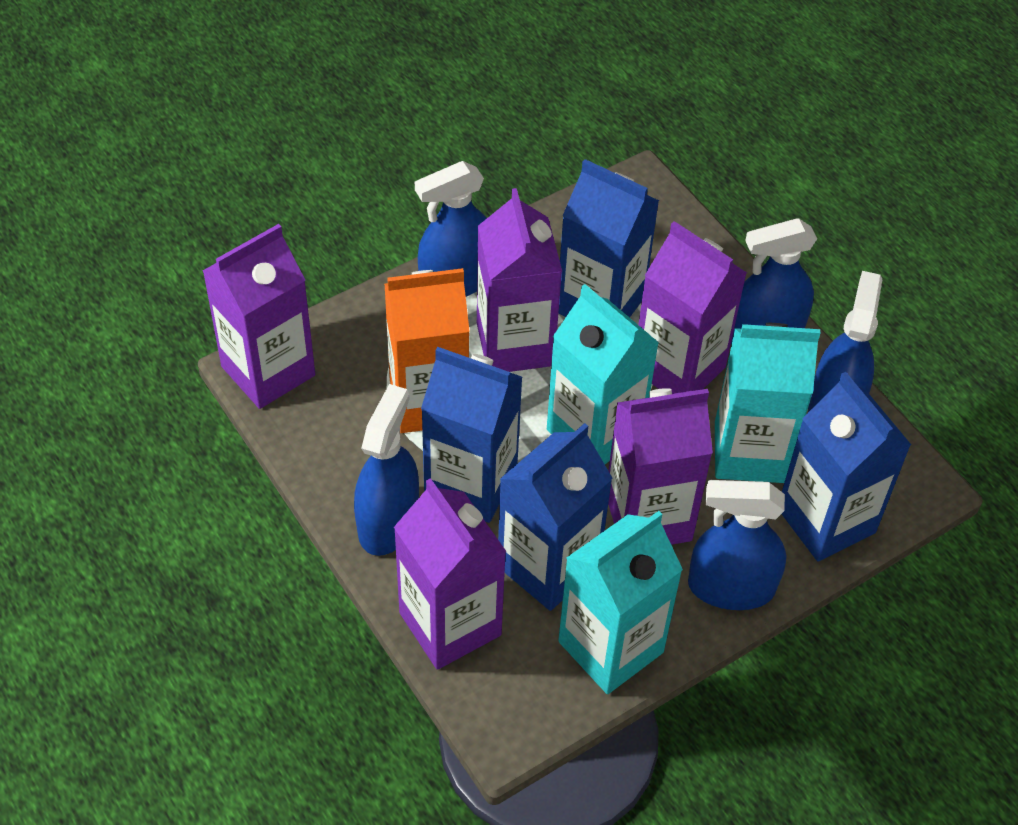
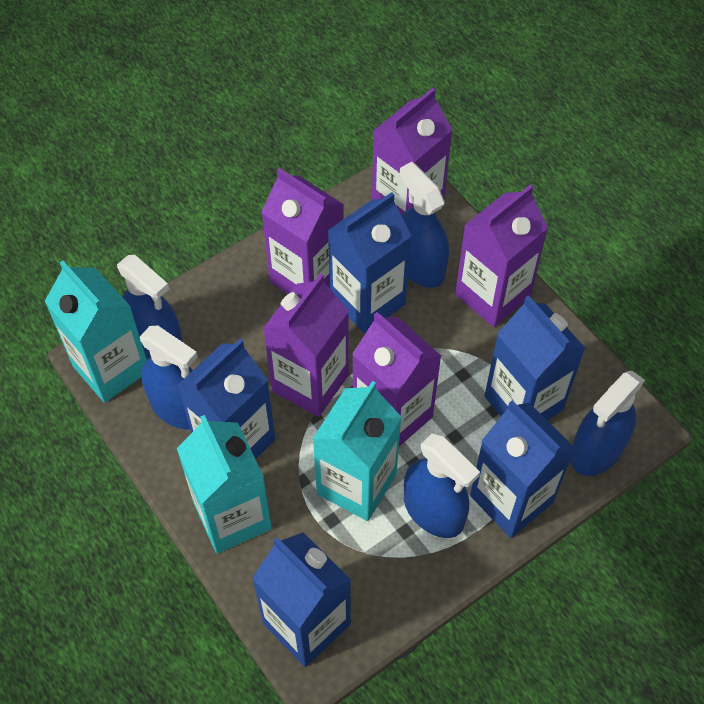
blue carton: 4 -> 5
orange carton: 1 -> 0

